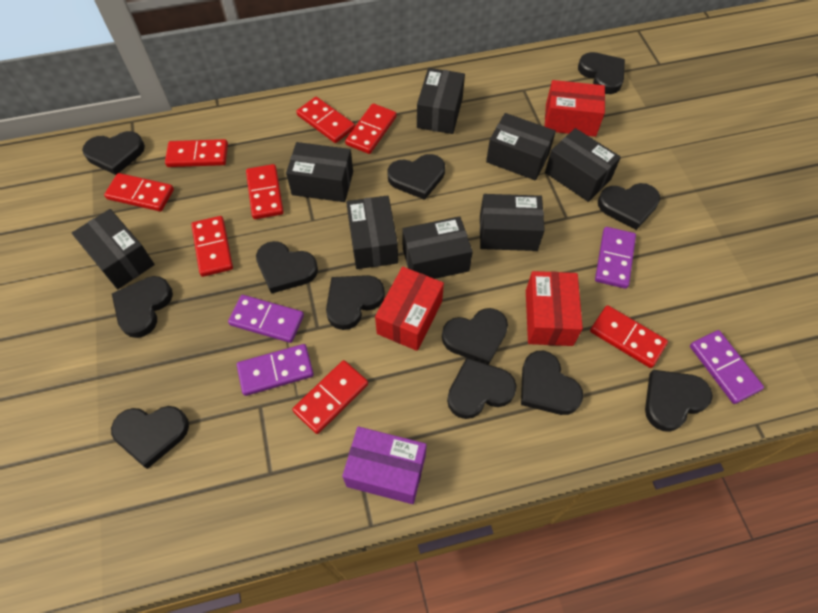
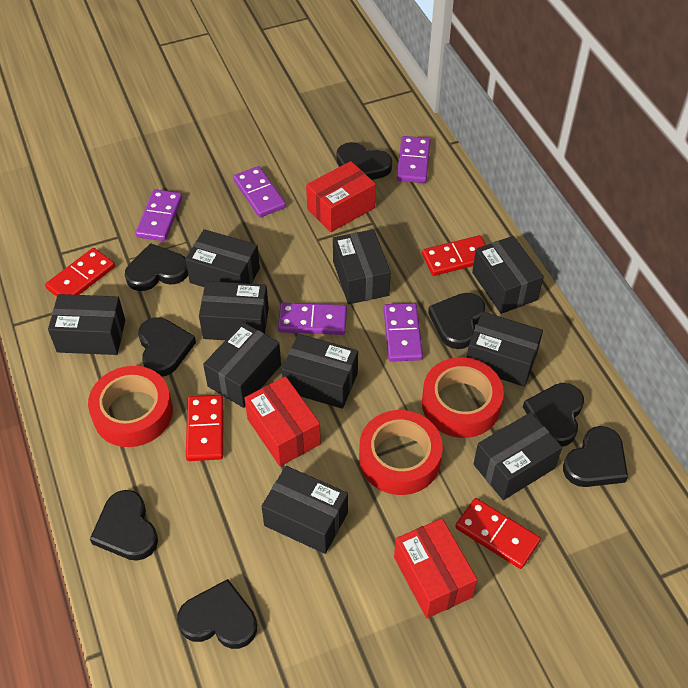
black box: 8 -> 10
black heart: 12 -> 8
purple box: 1 -> 0
purple domino: 4 -> 5
red domino: 8 -> 4
red tape: 0 -> 3

